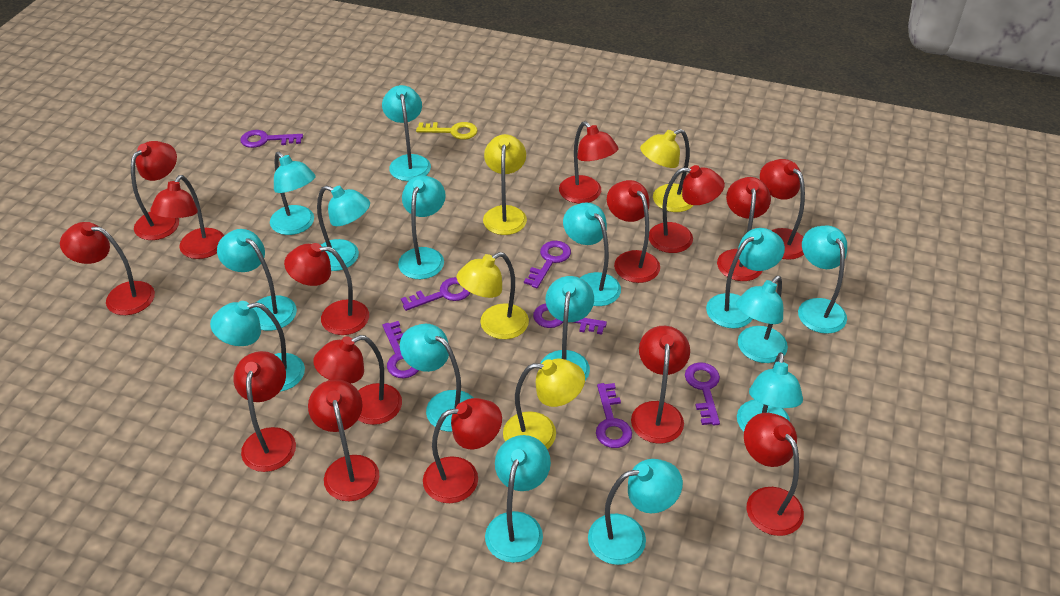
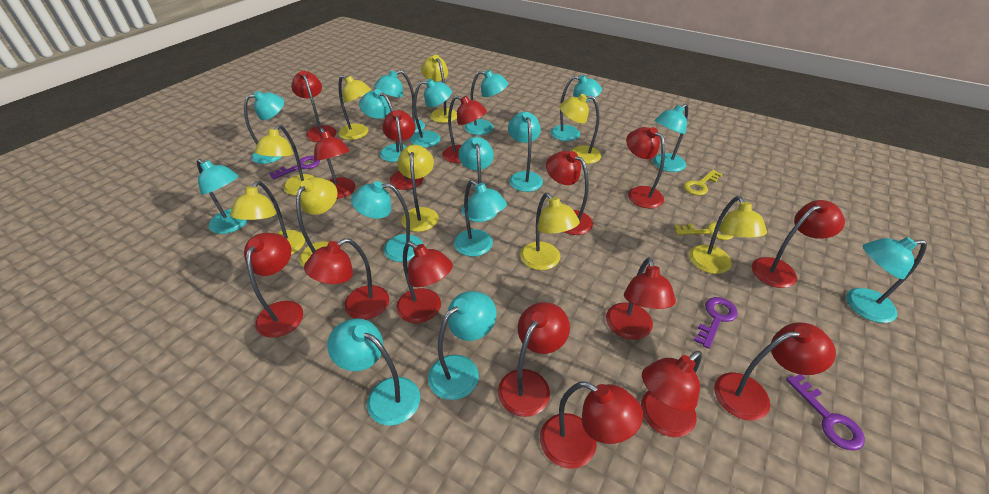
purple key: 7 -> 3
yellow key: 1 -> 2
yellow lamp: 4 -> 9

